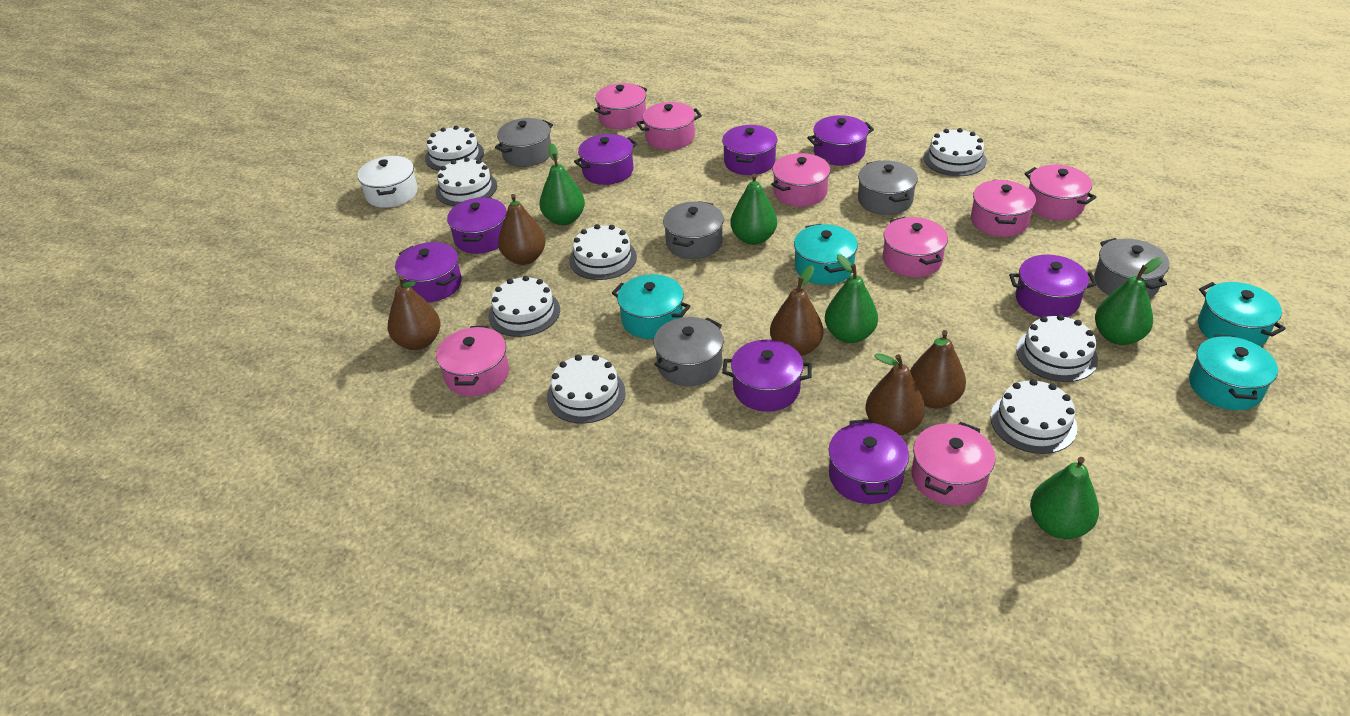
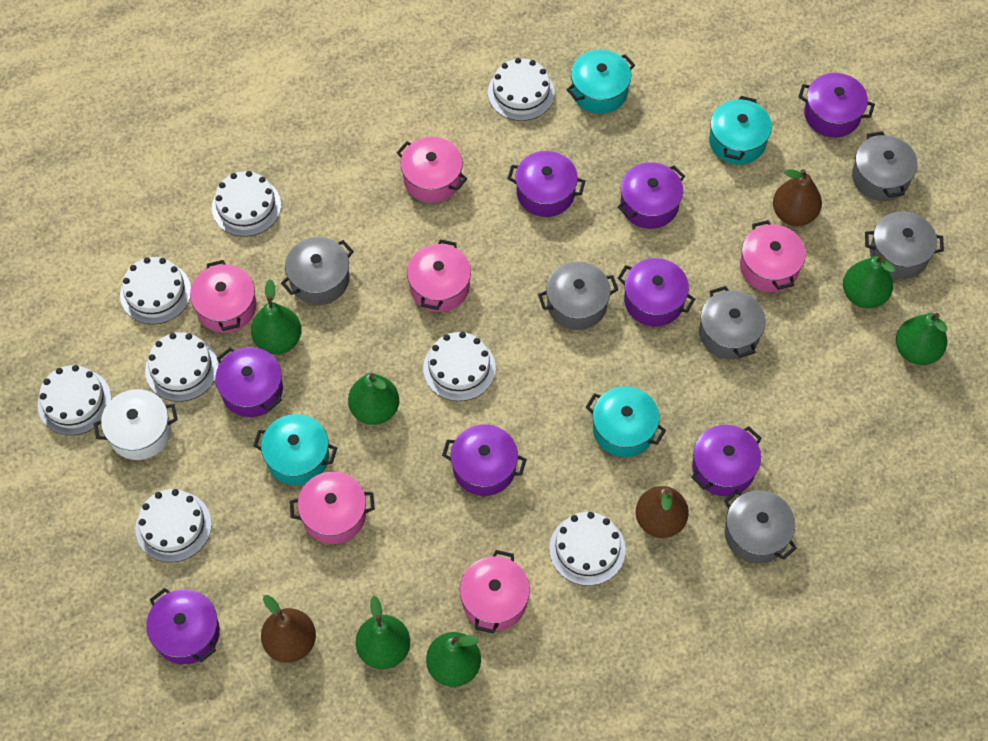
brown pear: 5 -> 3
green pear: 5 -> 6
grey pot: 5 -> 6
pink pot: 8 -> 6

